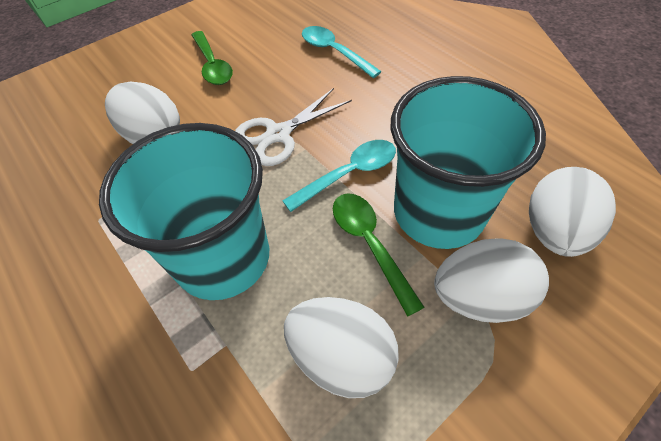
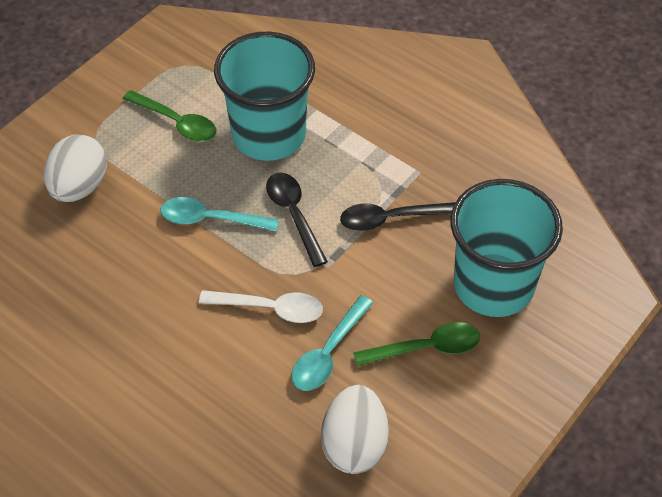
black spoon: 0 -> 2
white egg: 4 -> 2
white scissors: 1 -> 0
white spoon: 0 -> 1

